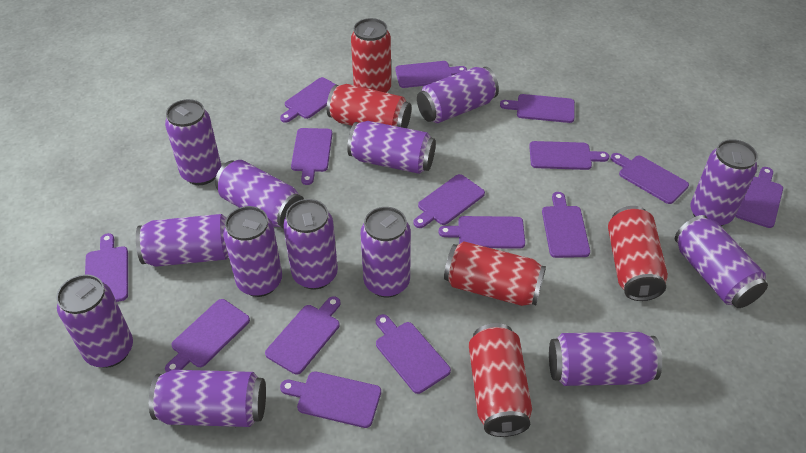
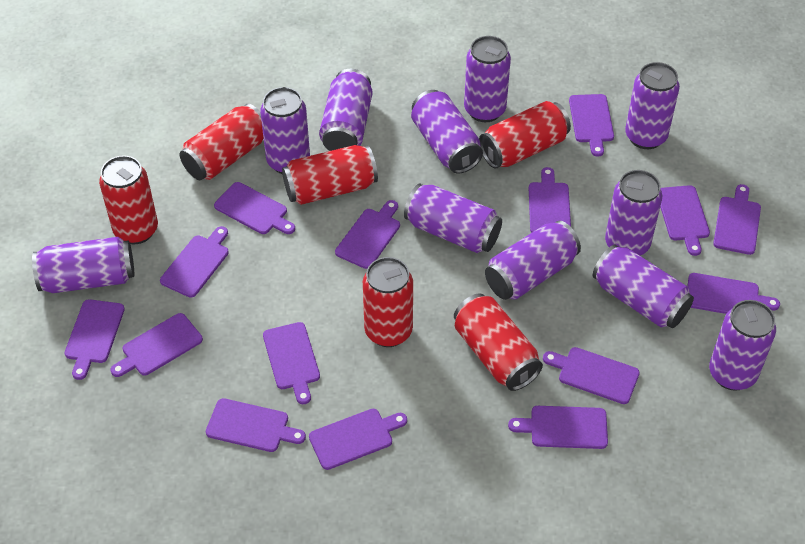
purple can: 13 -> 11
red can: 5 -> 6

